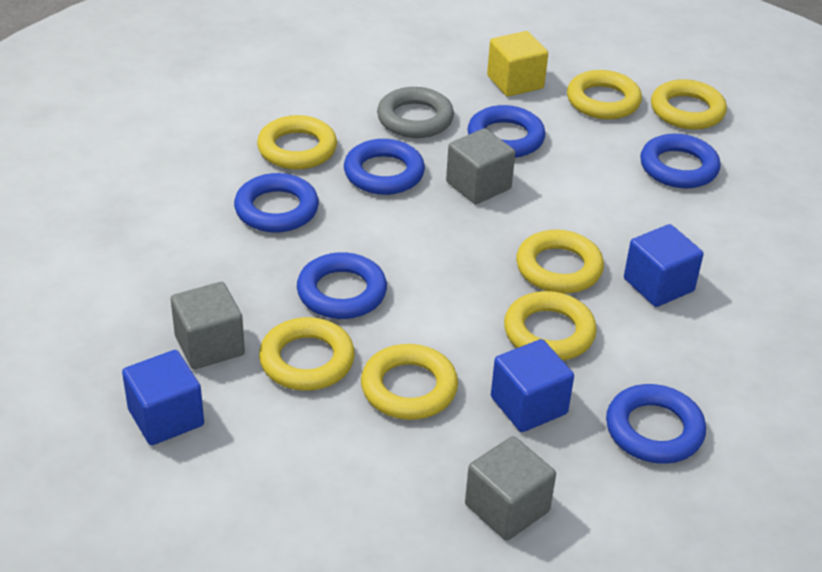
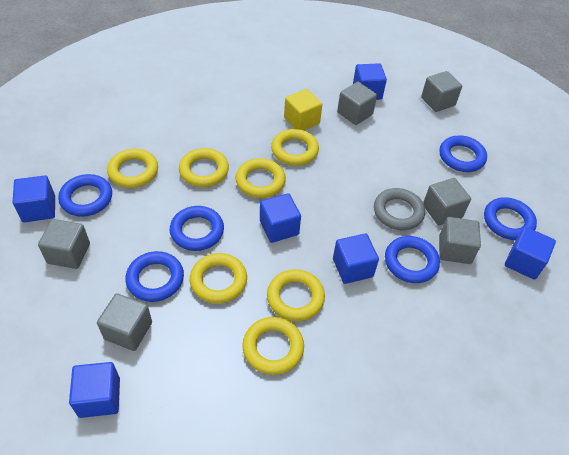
blue cube: 3 -> 6
grey cube: 3 -> 6

